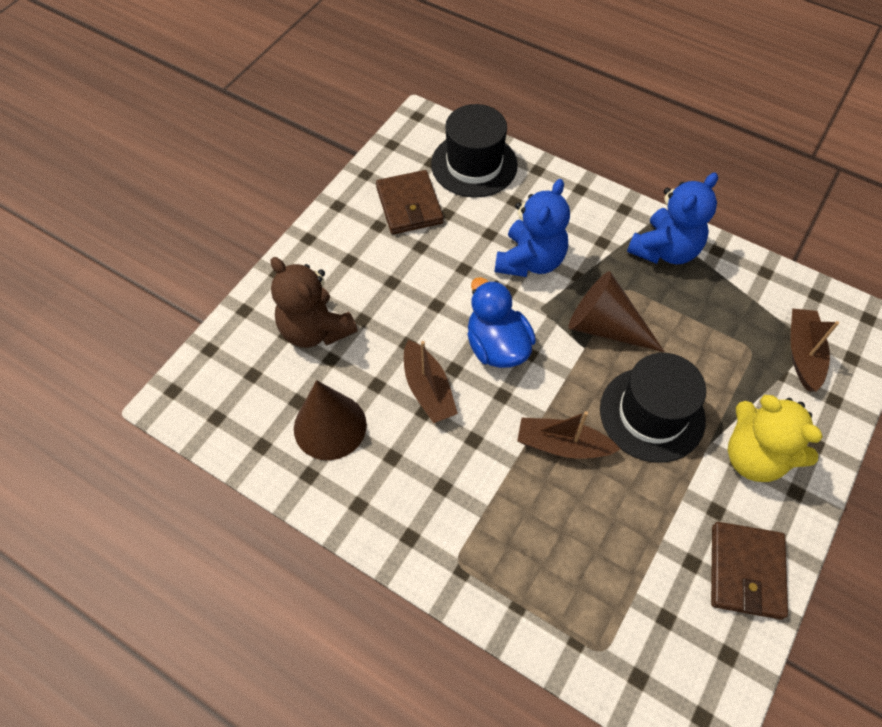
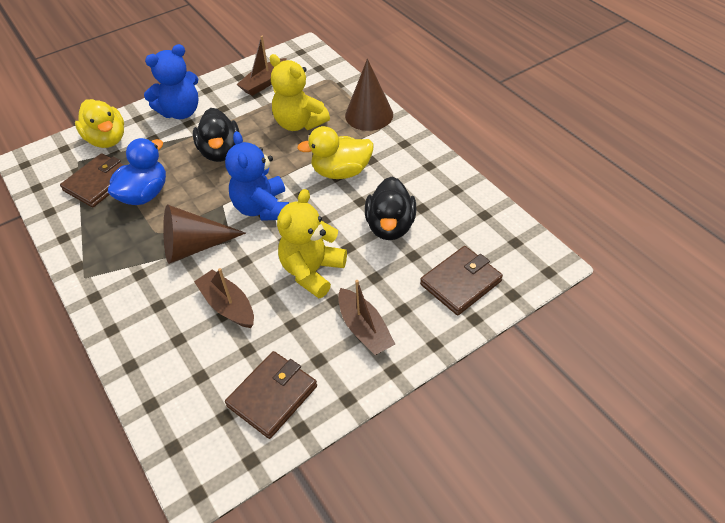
black duck: 0 -> 2
black hat: 2 -> 0
brown teddy bear: 1 -> 0
brown wallet: 2 -> 3
yellow duck: 0 -> 2
yellow teddy bear: 1 -> 2

